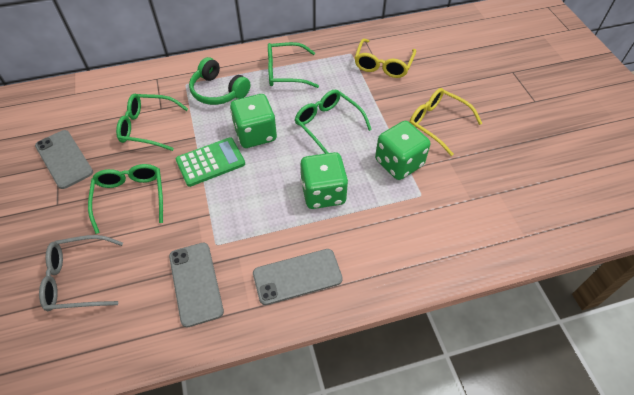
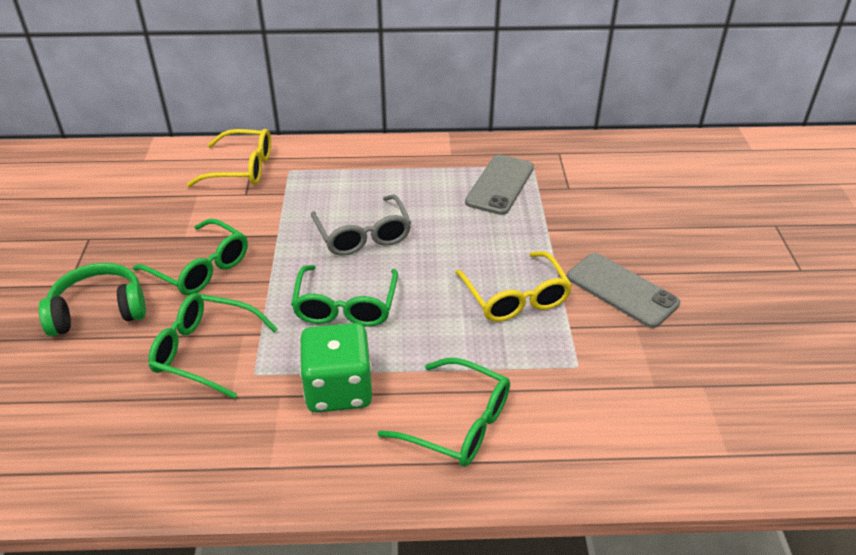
green calculator: 1 -> 0
green dice: 3 -> 1
grey phone: 3 -> 2

